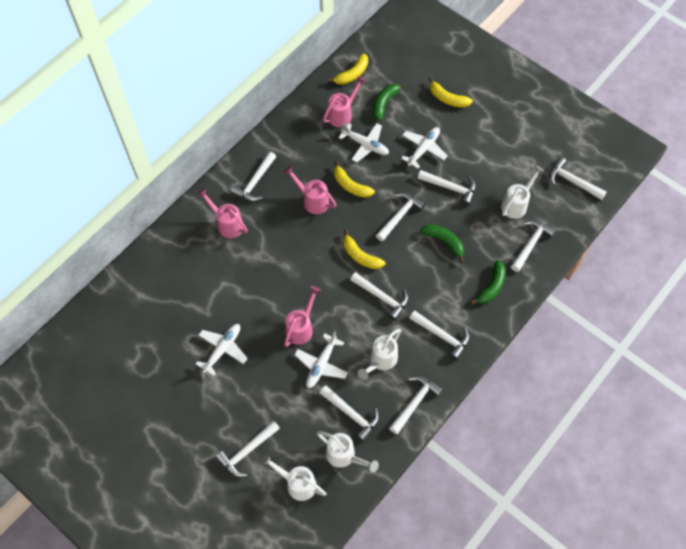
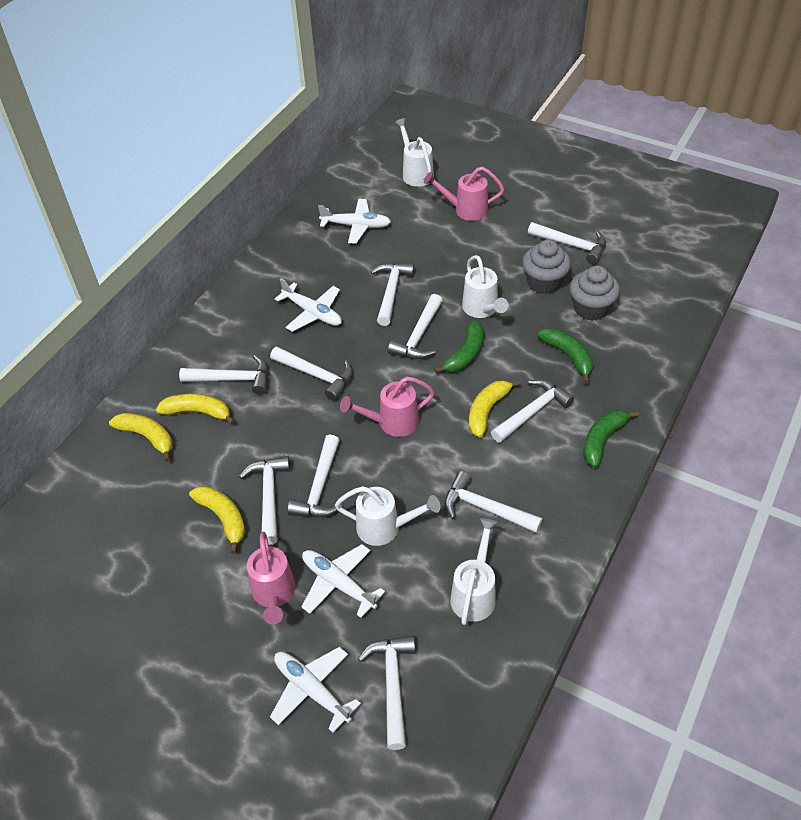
grey cupcake: 0 -> 2
pink watering can: 4 -> 3

